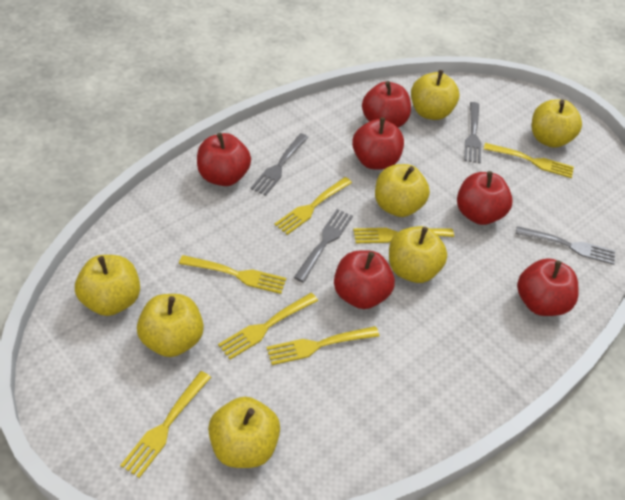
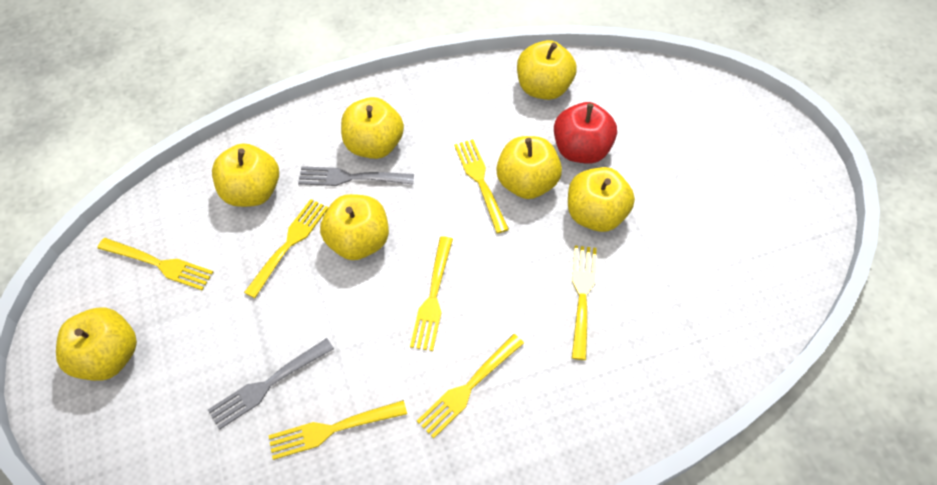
grey fork: 4 -> 2
red apple: 6 -> 1

